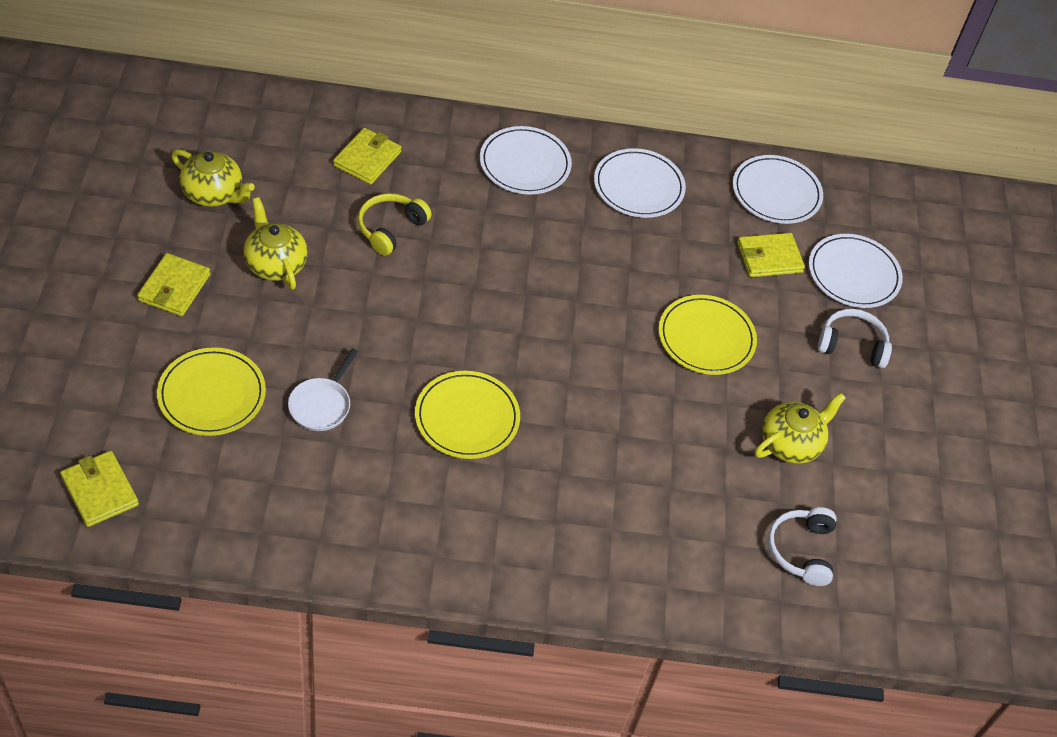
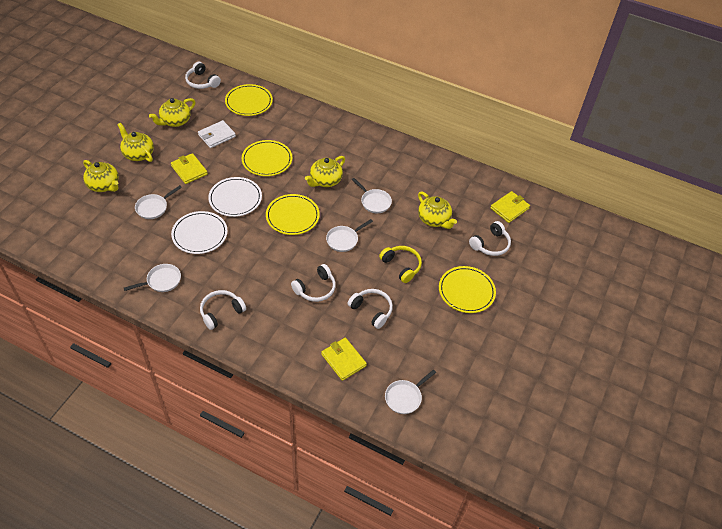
white headphones: 2 -> 5
white pan: 1 -> 5
white plate: 4 -> 2
white wallet: 0 -> 1
yellow plate: 3 -> 4
yellow teapot: 3 -> 5
yellow wallet: 4 -> 3

